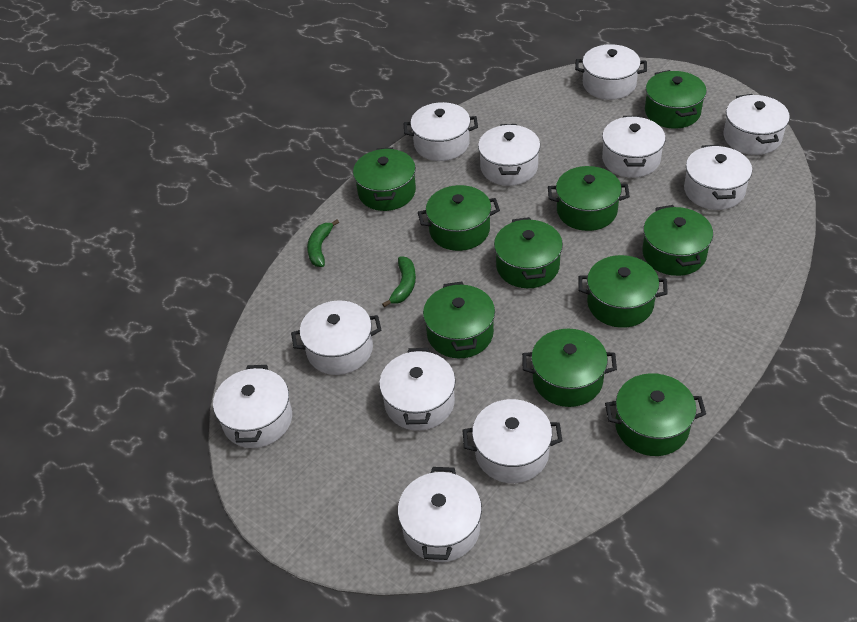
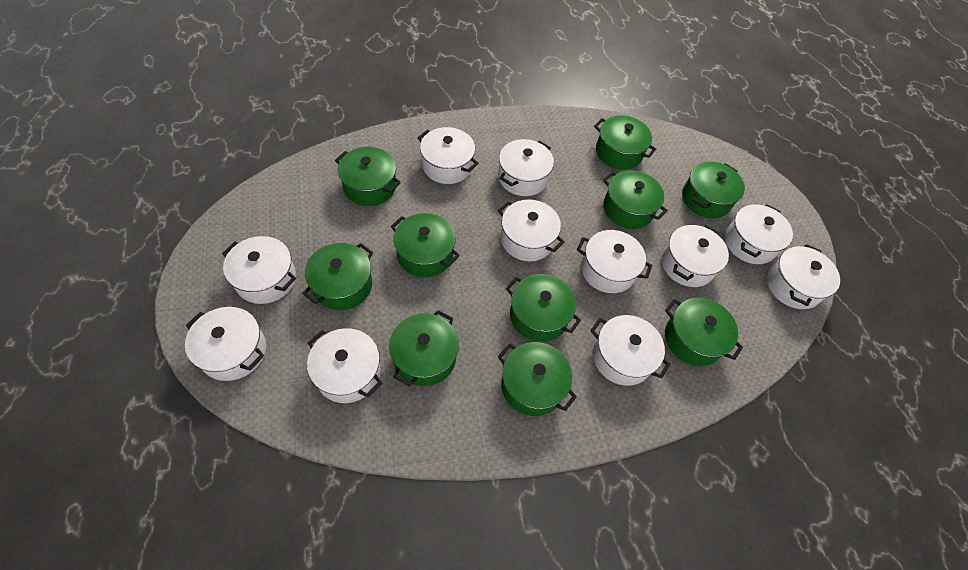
green banana: 2 -> 0

